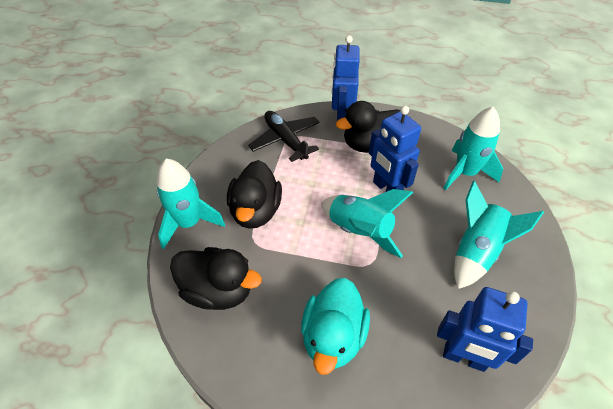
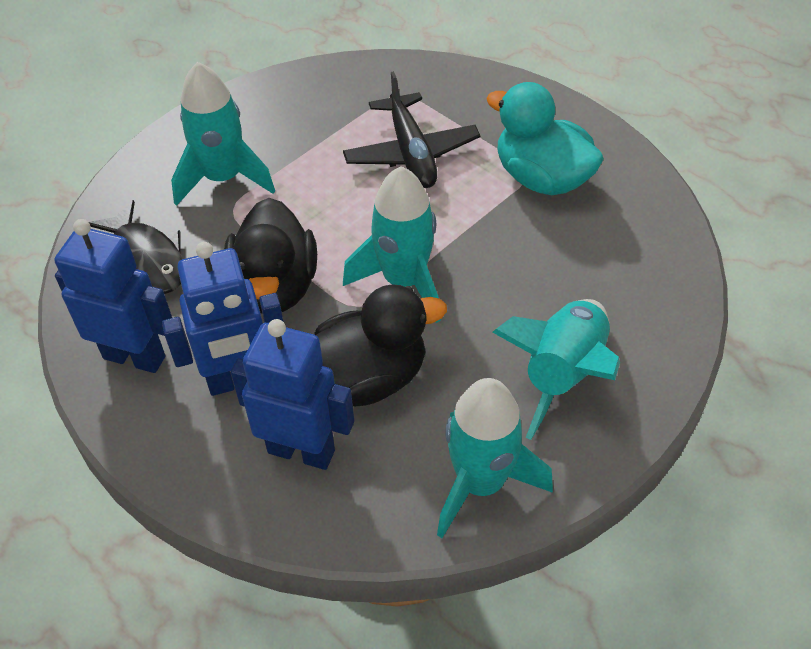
black duck: 3 -> 2
black fish: 0 -> 1

